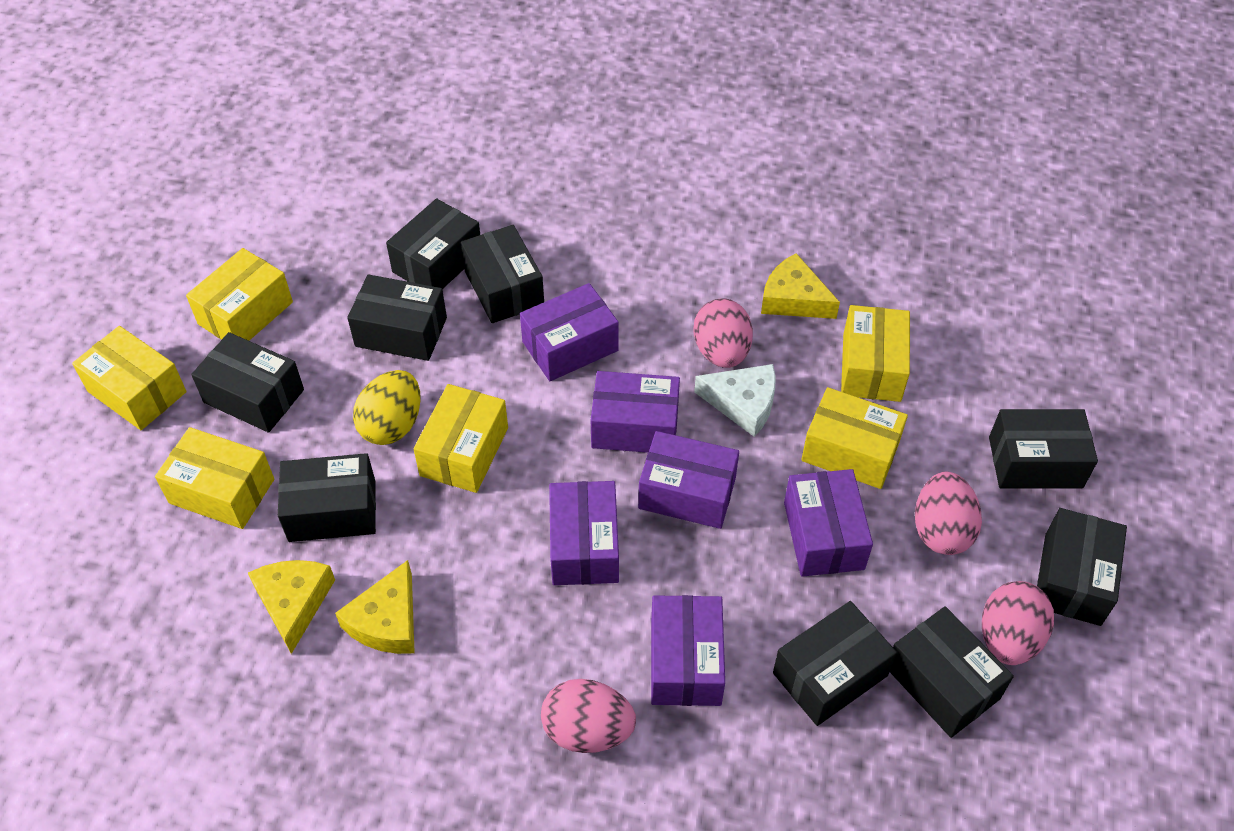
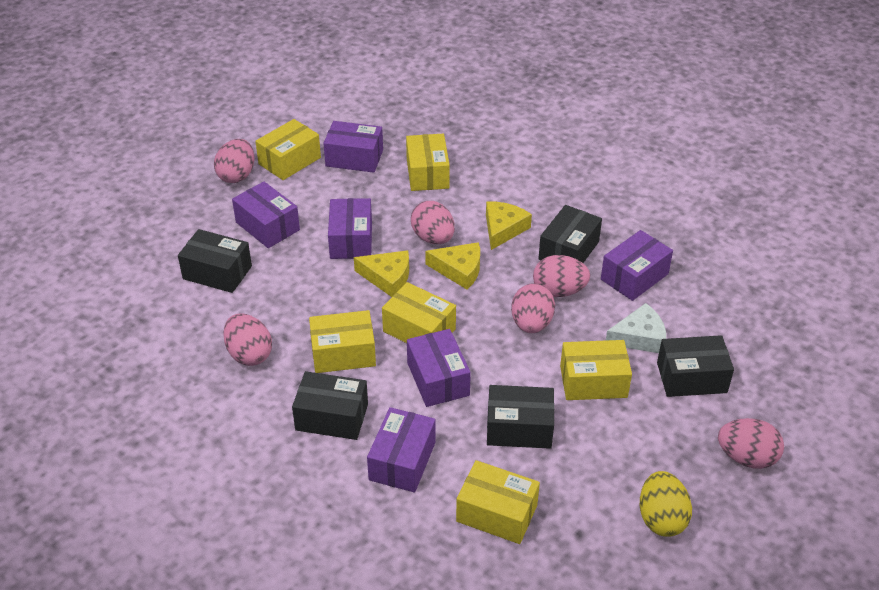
black box: 9 -> 5
pink egg: 4 -> 6

